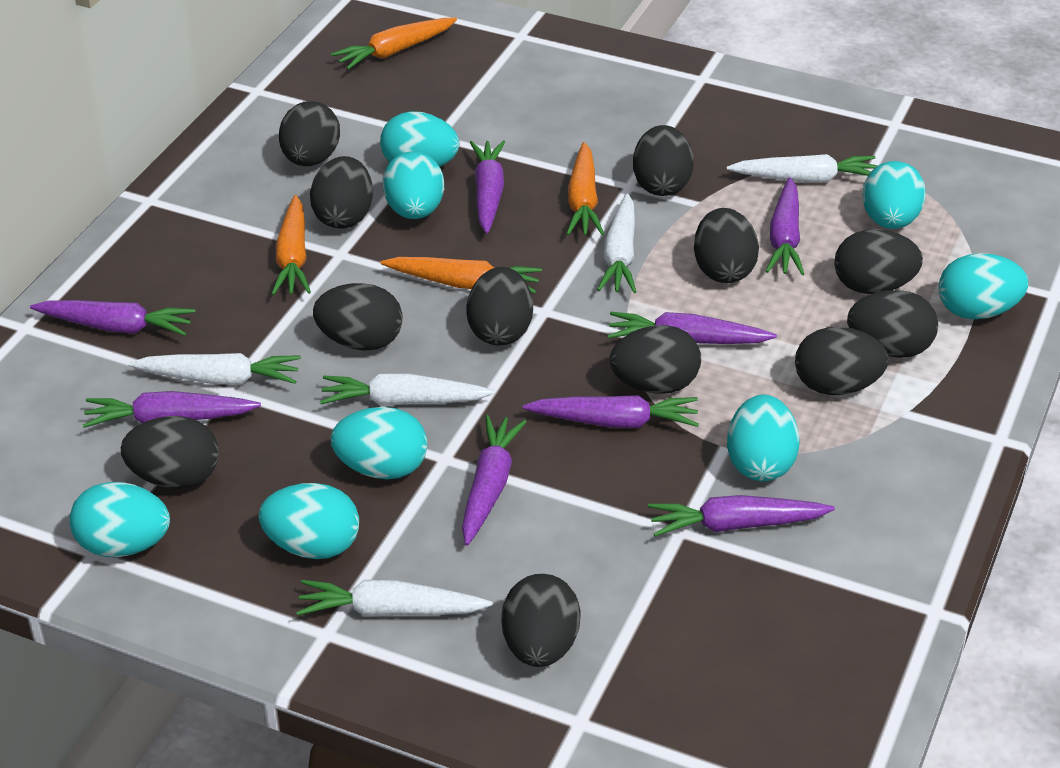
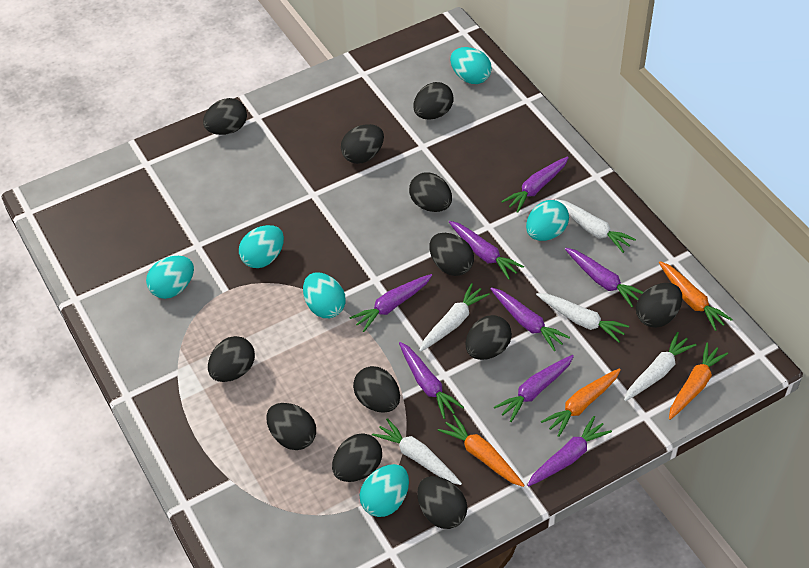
turquoise egg: 8 -> 6

